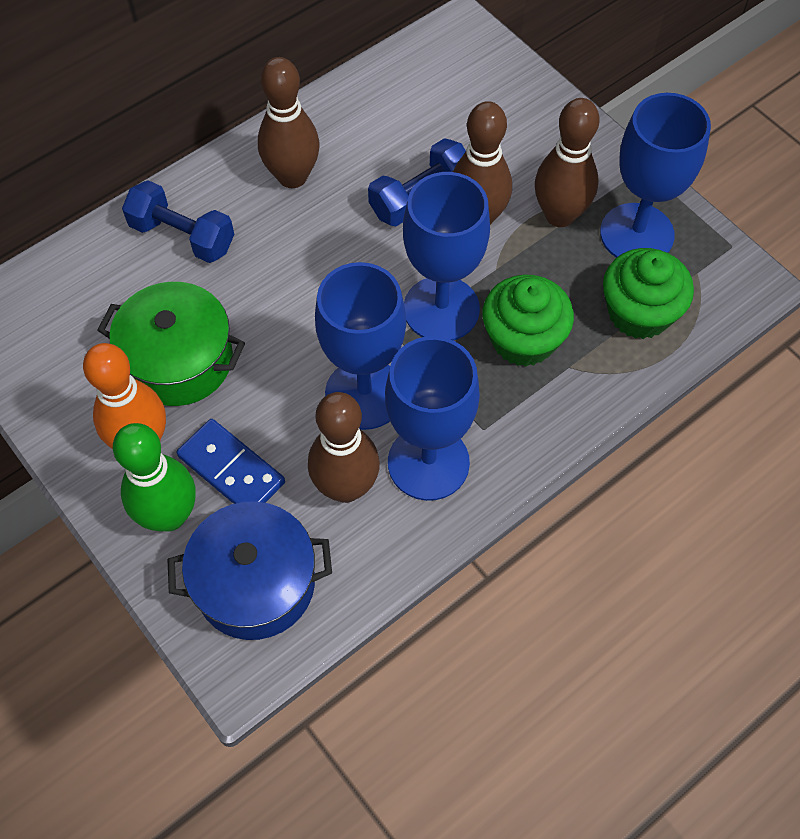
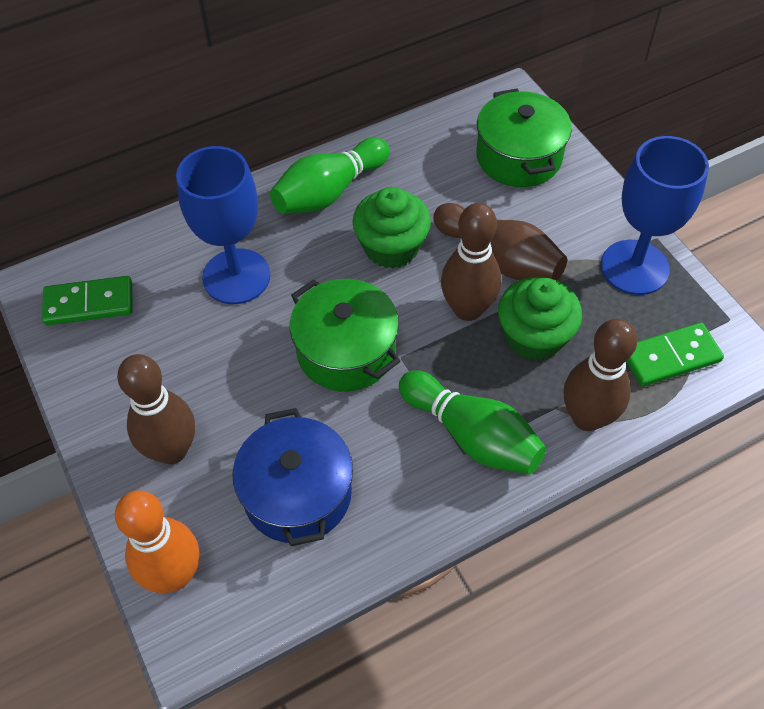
blue domino: 1 -> 0
blue dumbbell: 2 -> 0
blue goblet: 4 -> 2
green bowling pin: 1 -> 2
green domino: 0 -> 2
green pot: 1 -> 2

